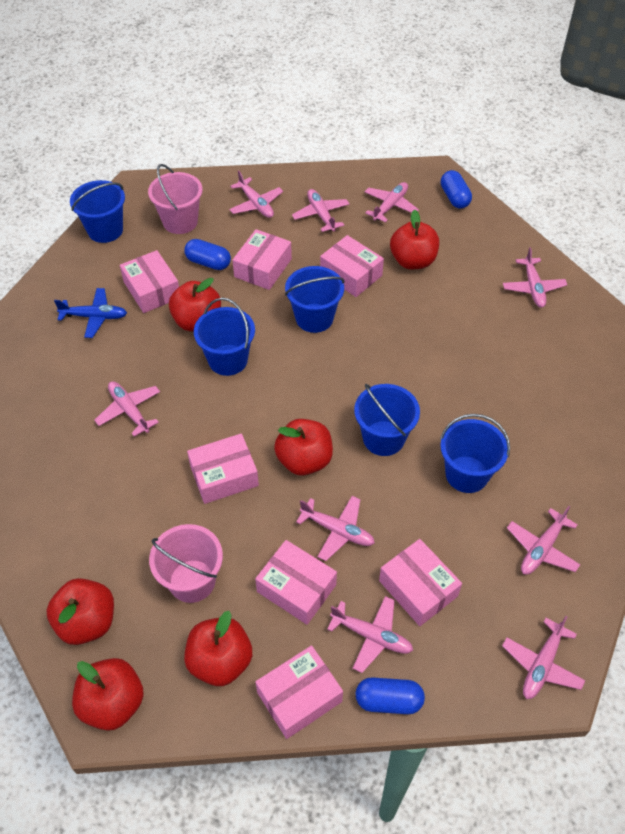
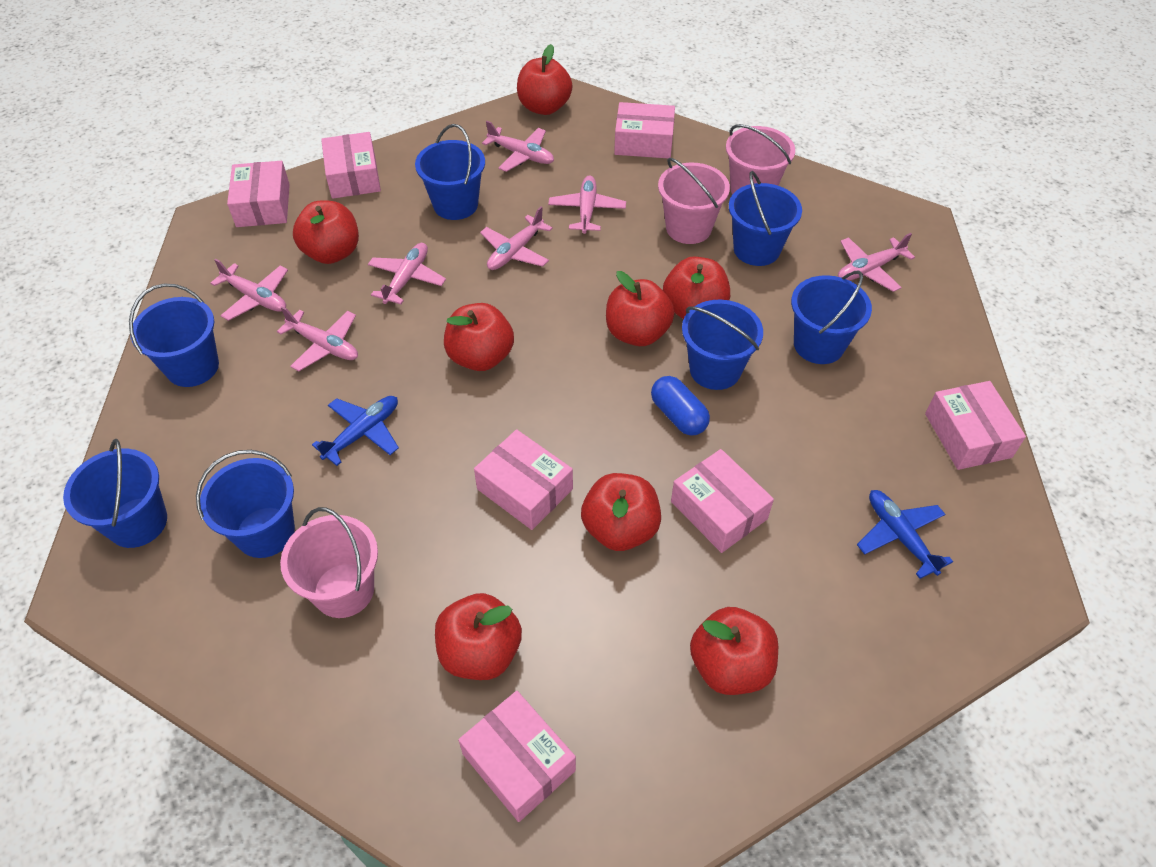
blue bucket: 5 -> 7
blue capsule: 3 -> 1
blue plane: 1 -> 2
pink bucket: 2 -> 3
pink plane: 9 -> 7
red apple: 6 -> 8

